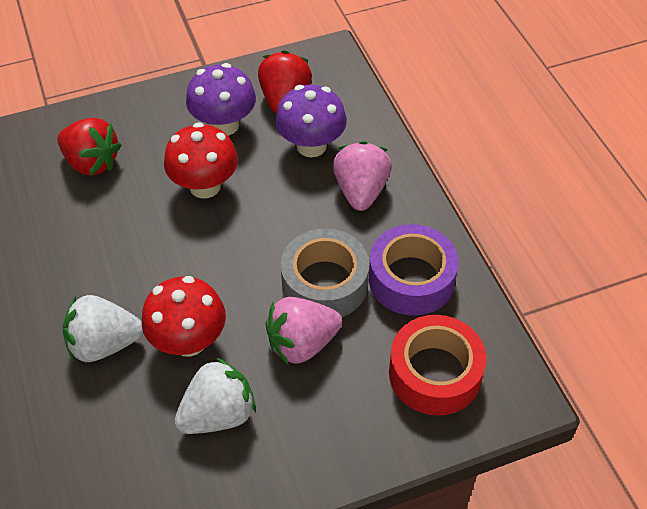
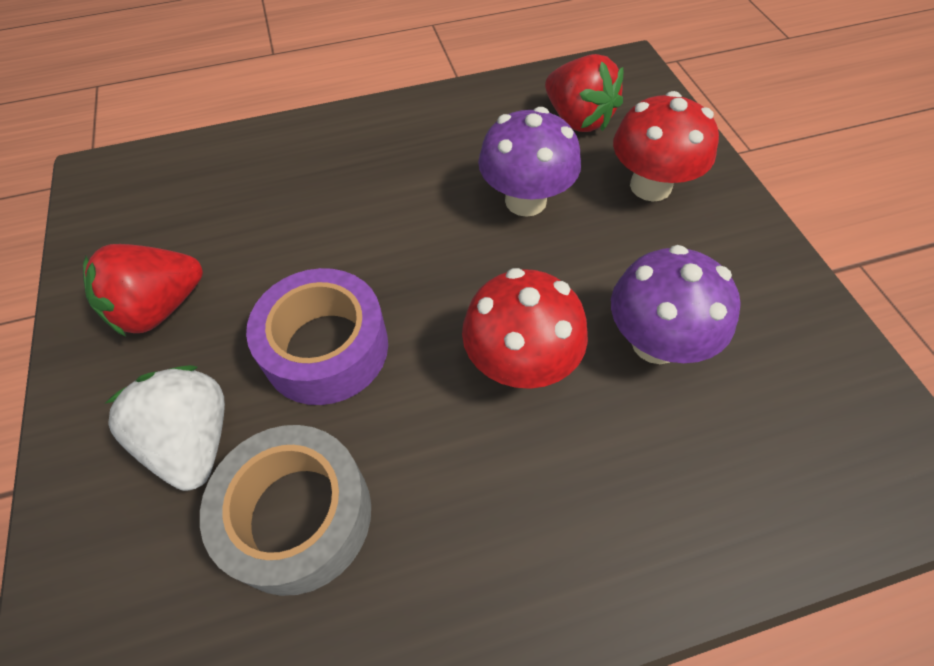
pink strawberry: 2 -> 0
red tape: 1 -> 0
white strawberry: 2 -> 1

